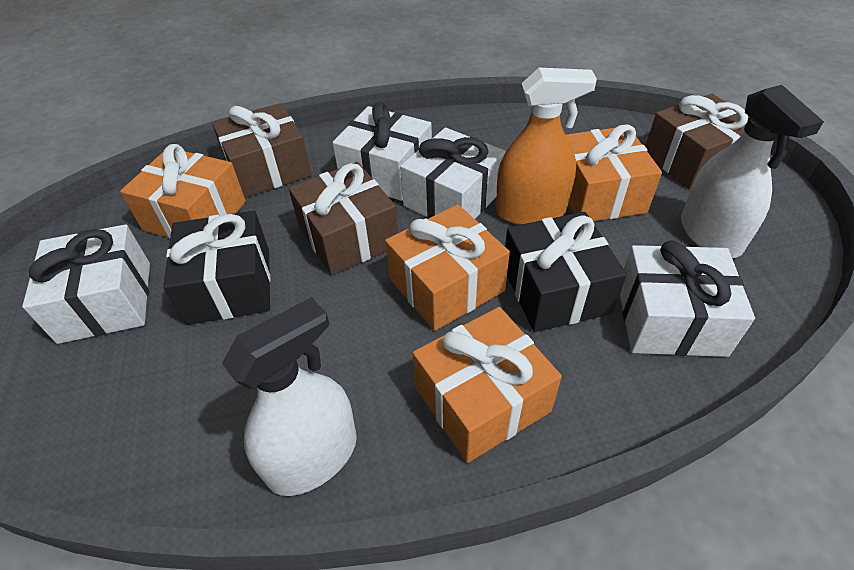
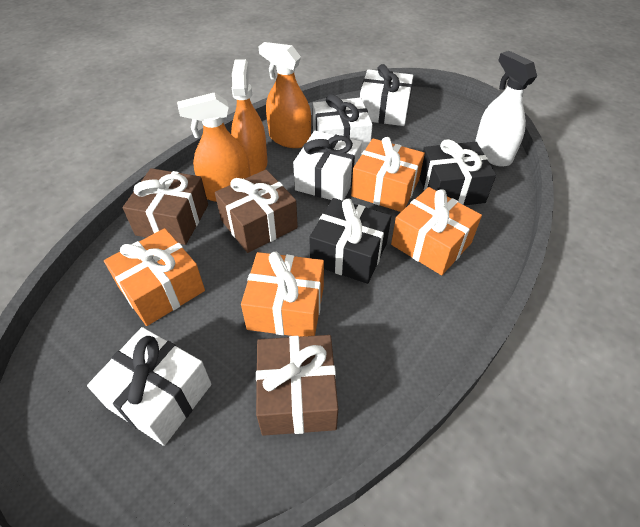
orange spray bottle: 1 -> 3
white spray bottle: 2 -> 1

